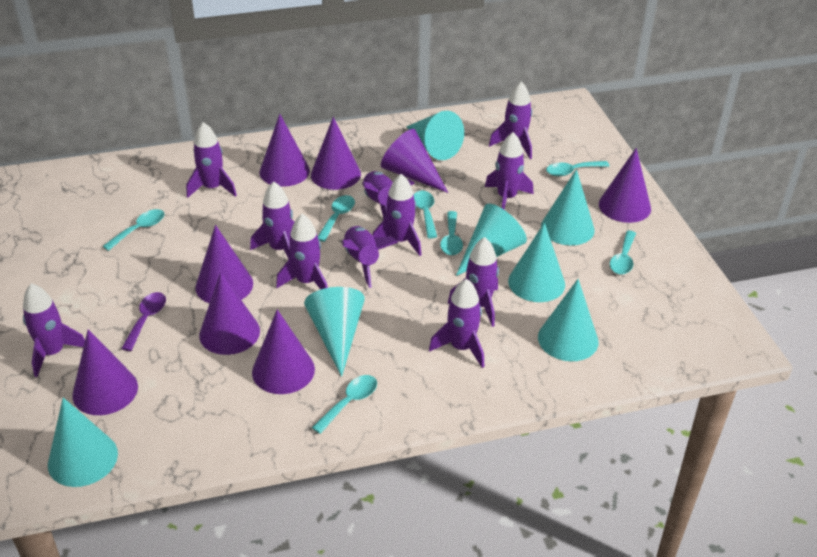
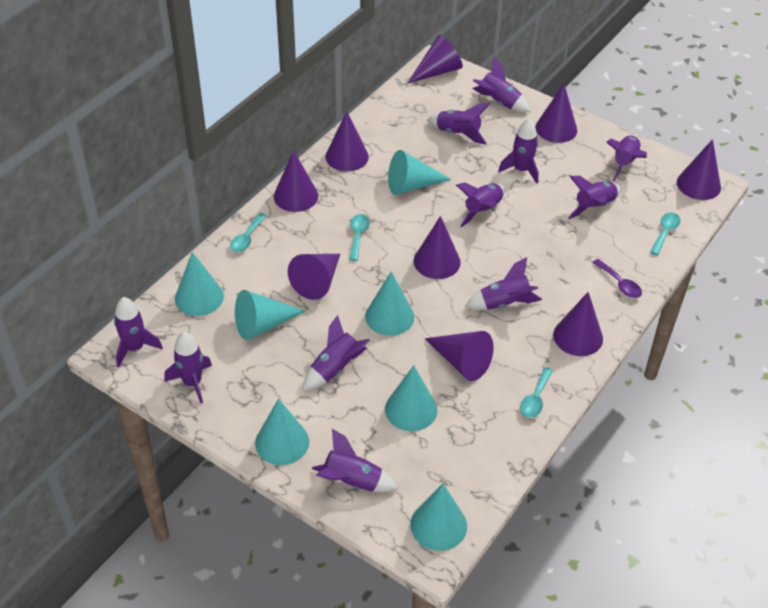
purple cone: 8 -> 9
turquoise spoon: 7 -> 4

